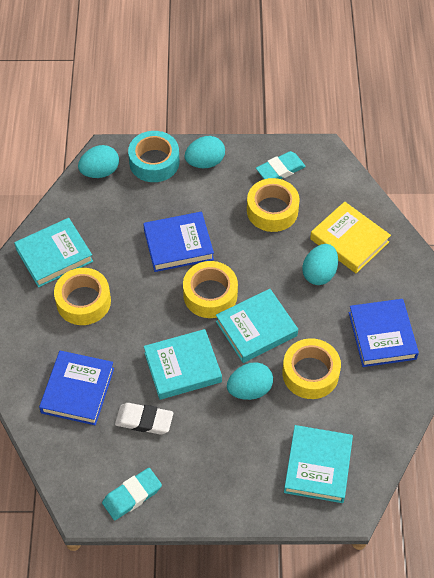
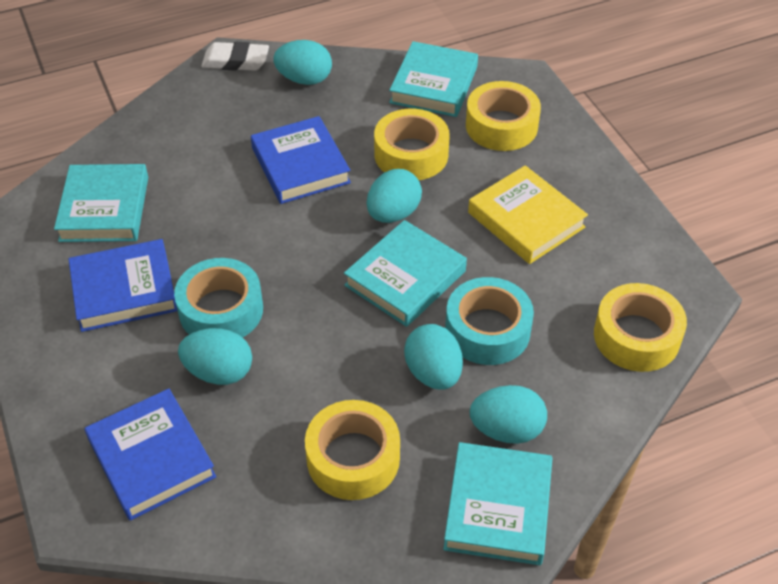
turquoise egg: 4 -> 5
turquoise eraser: 2 -> 0
turquoise tape: 1 -> 2

